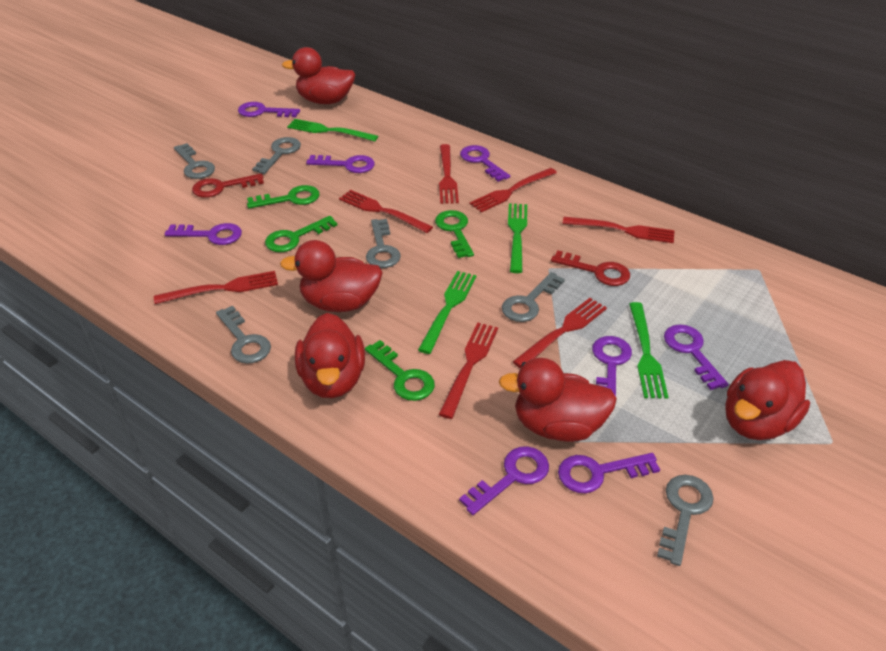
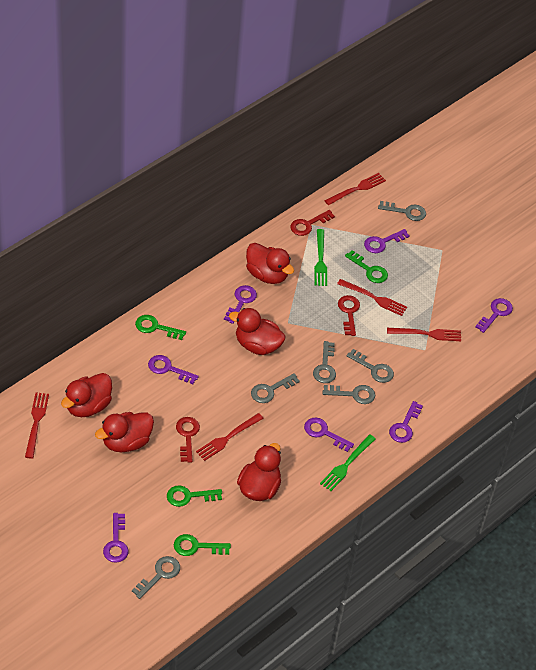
green fork: 4 -> 2
purple key: 8 -> 7
red fork: 7 -> 5
red key: 2 -> 3

